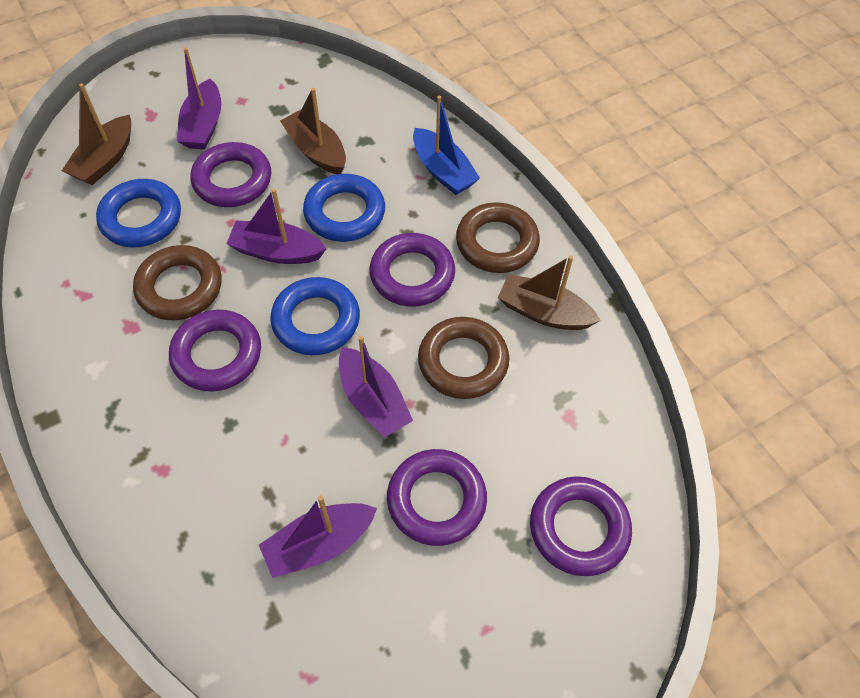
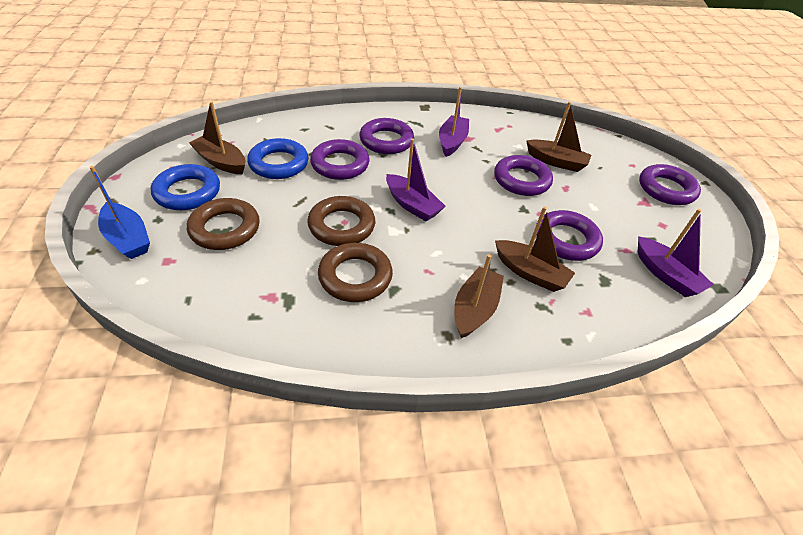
blue ring: 3 -> 2
brown boat: 3 -> 4
purple boat: 4 -> 3

